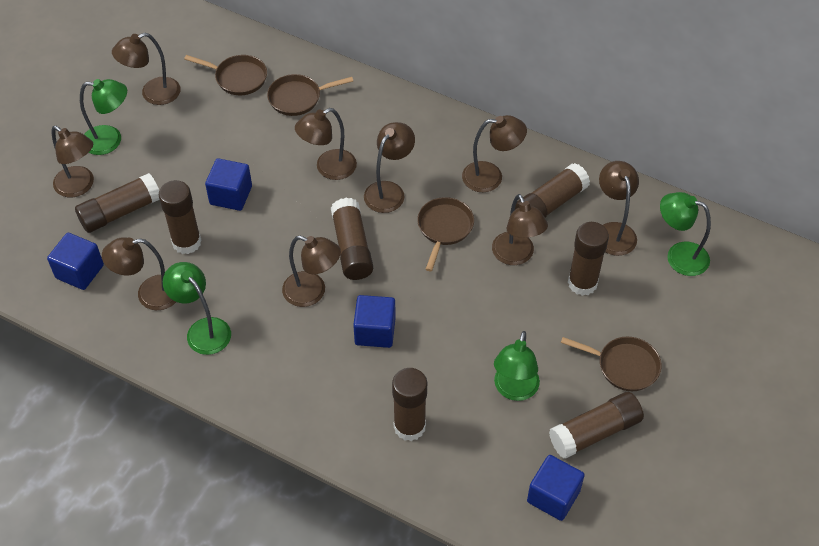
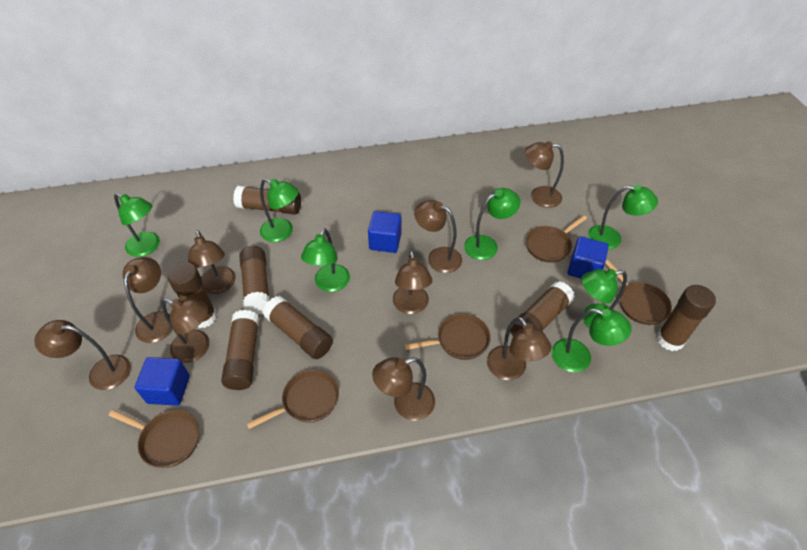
blue cube: 4 -> 3
brown pan: 4 -> 5
green lamp: 4 -> 7

